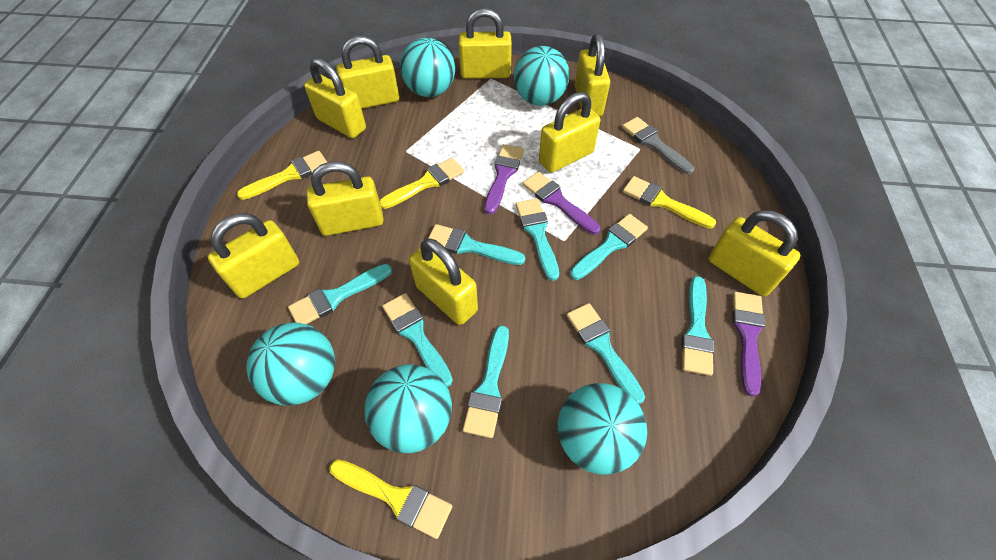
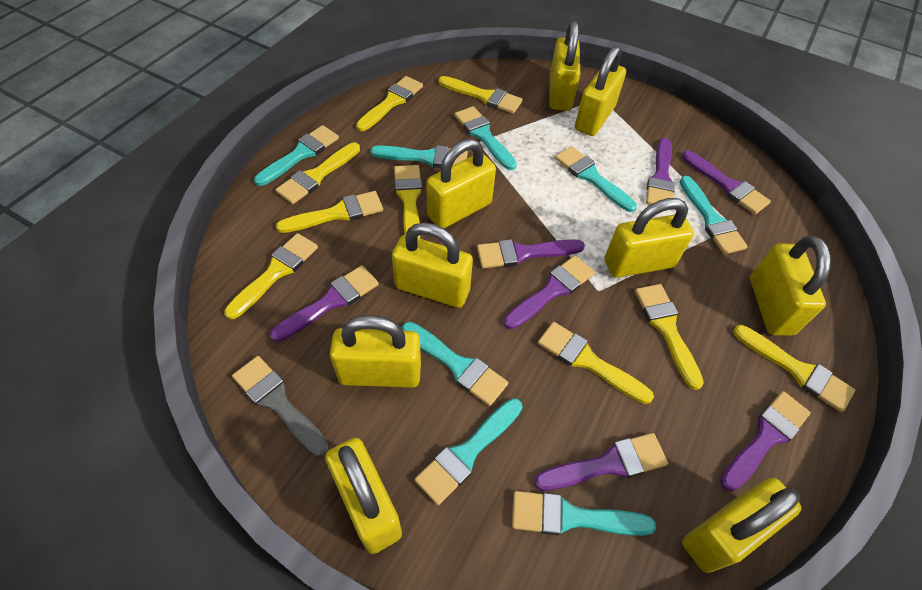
purple brush: 3 -> 7
turquoise ball: 5 -> 0
yellow brush: 4 -> 9

